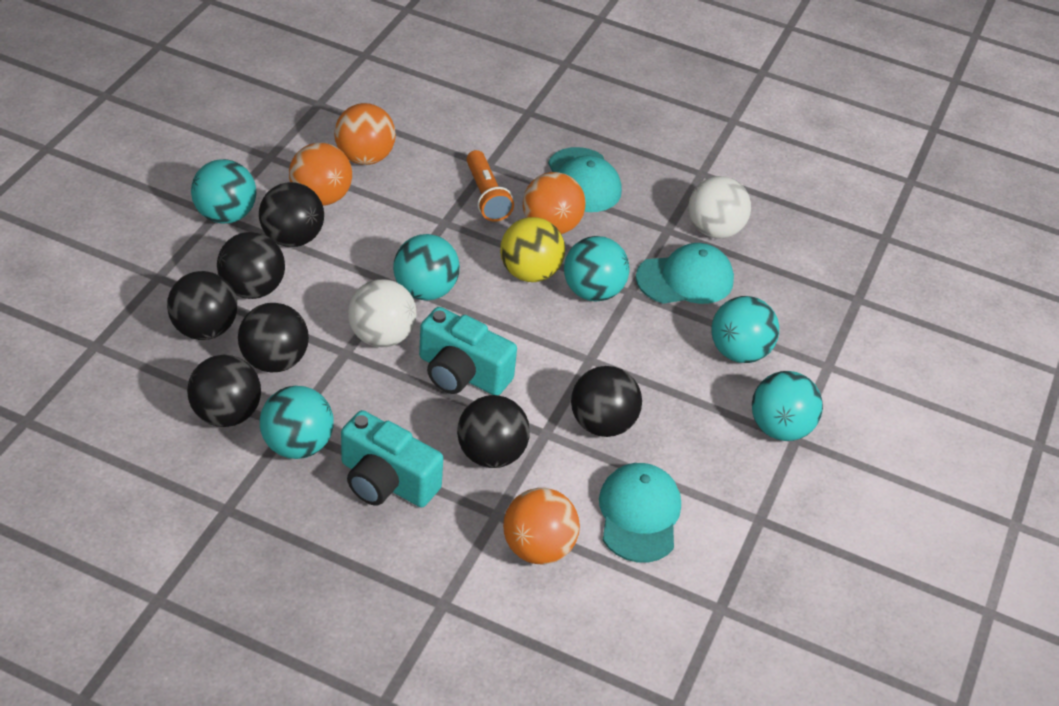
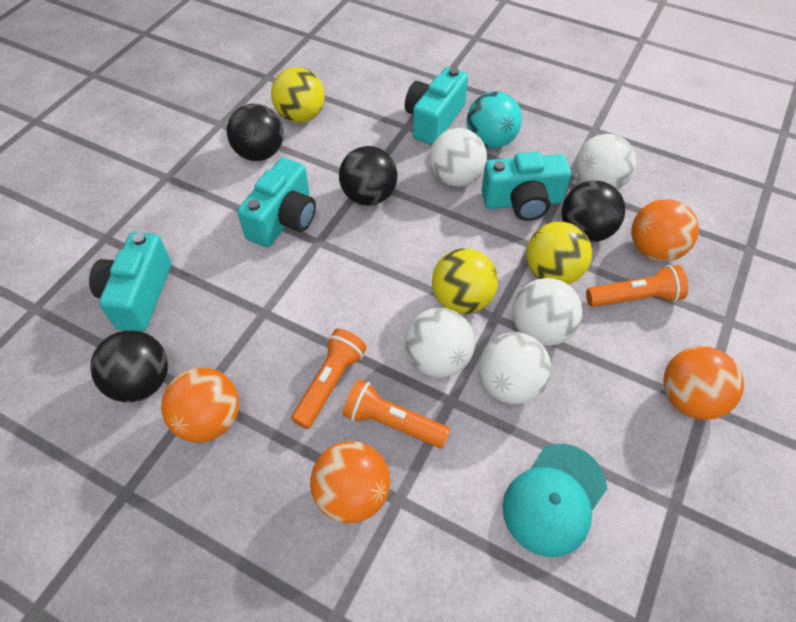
black ball: 7 -> 4
orange flashlight: 1 -> 3
turquoise ball: 6 -> 1
turquoise camera: 2 -> 4
turquoise cap: 3 -> 1
white ball: 2 -> 5
yellow ball: 1 -> 3

